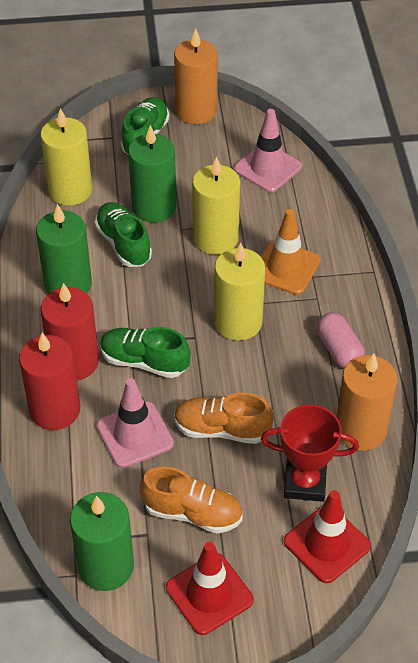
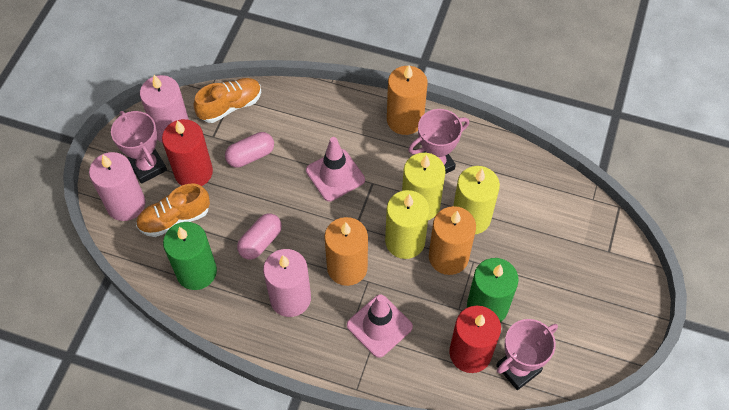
green candle: 3 -> 2
green shoe: 3 -> 0
orange candle: 2 -> 3
orange traffic cone: 1 -> 0
pink candle: 0 -> 3
pink capsule: 1 -> 2
pink trophy: 0 -> 3
red traffic cone: 2 -> 0
red trophy: 1 -> 0

